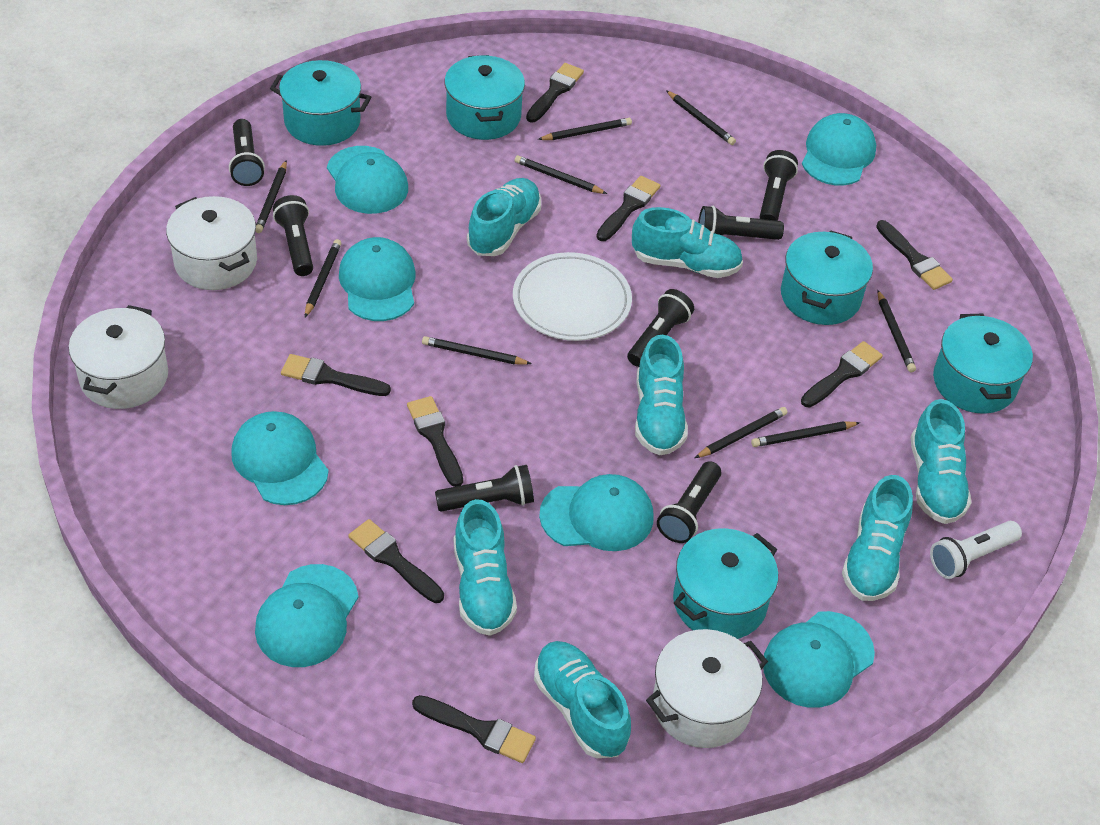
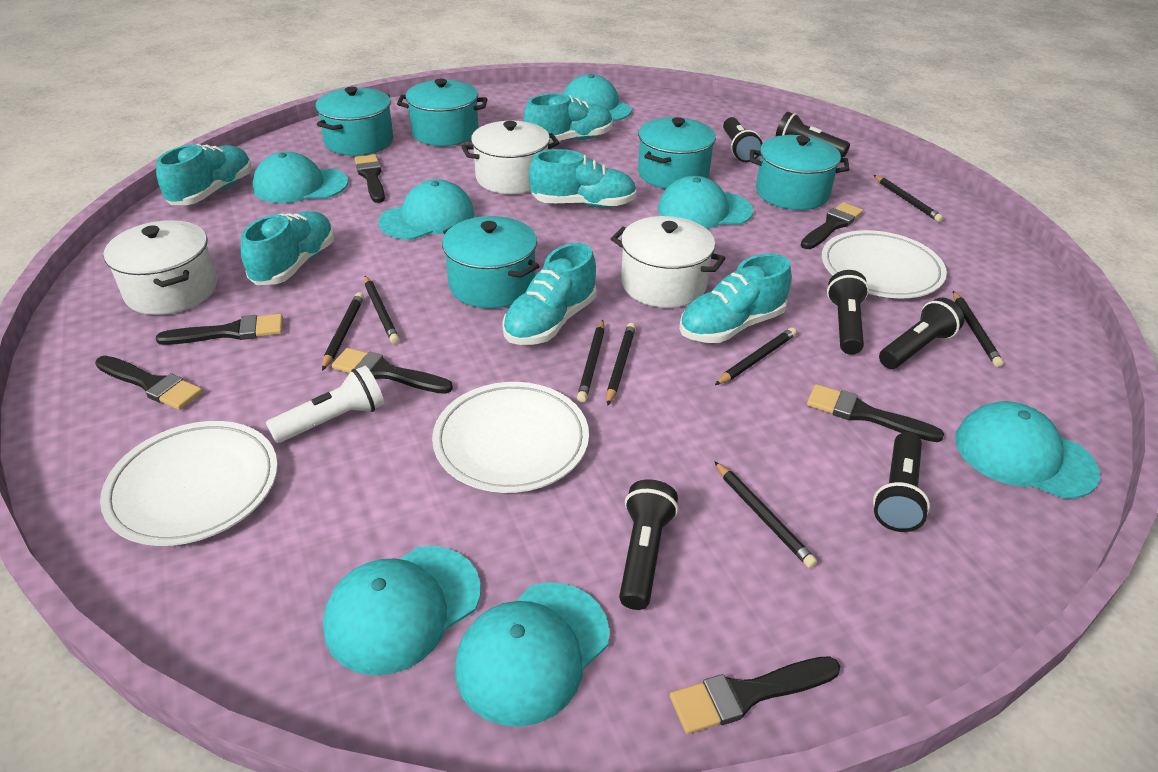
black brush: 8 -> 7
black flashlight: 7 -> 6
black pencil: 9 -> 8
turquoise shoe: 7 -> 6
white plate: 1 -> 3

